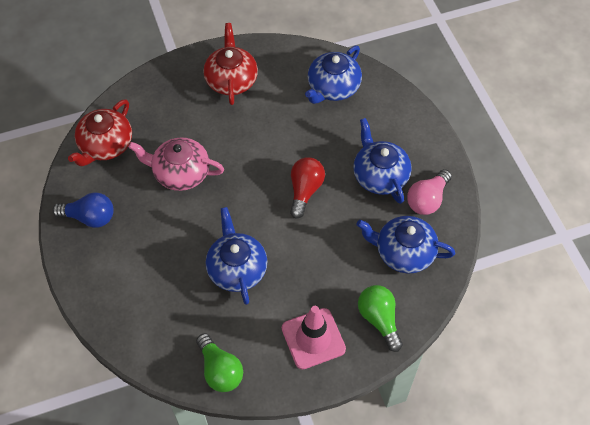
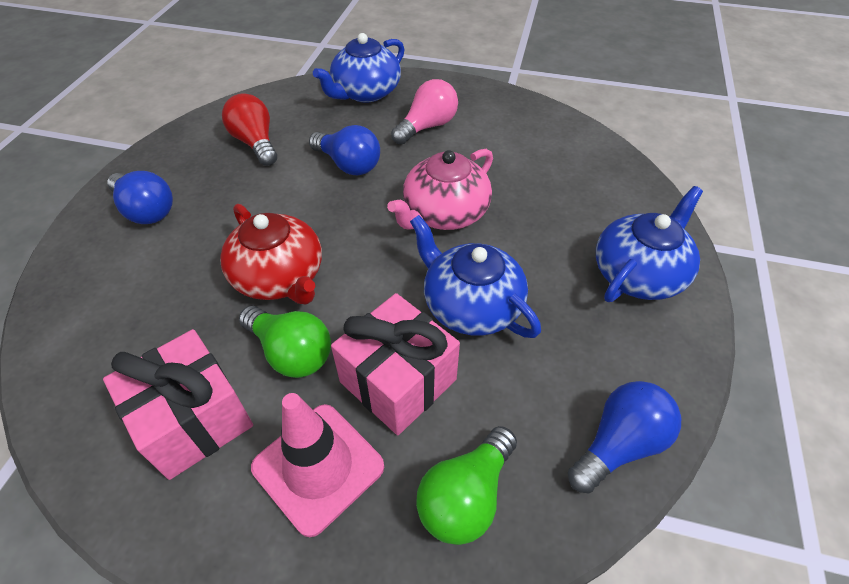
blue light bulb: 1 -> 3
blue teapot: 4 -> 3
pink gift: 0 -> 2
red teapot: 2 -> 1

